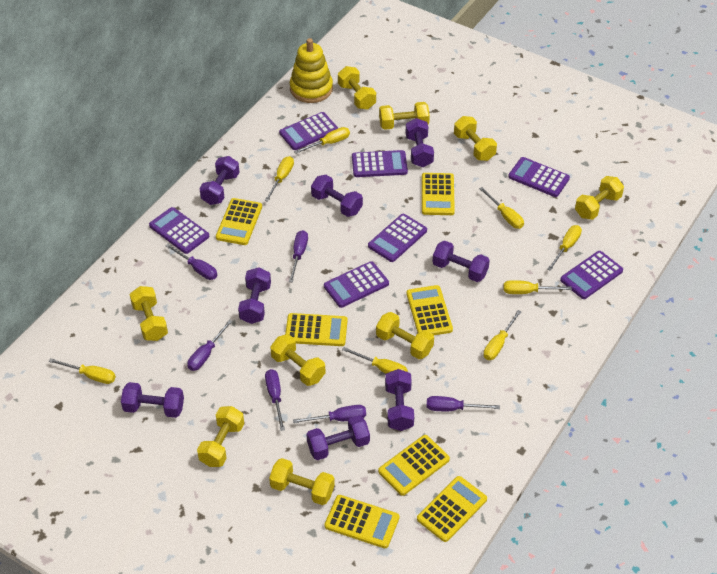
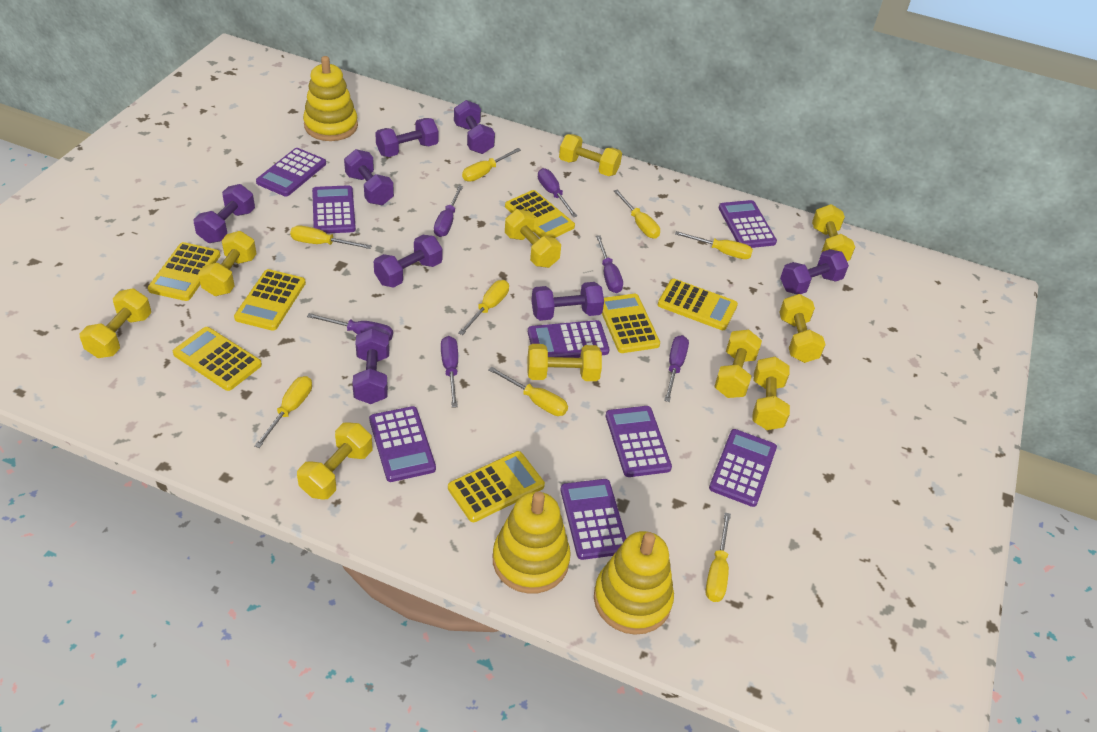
purple calculator: 7 -> 8
yellow dumbbell: 9 -> 10
yellow stacking toy: 1 -> 3

